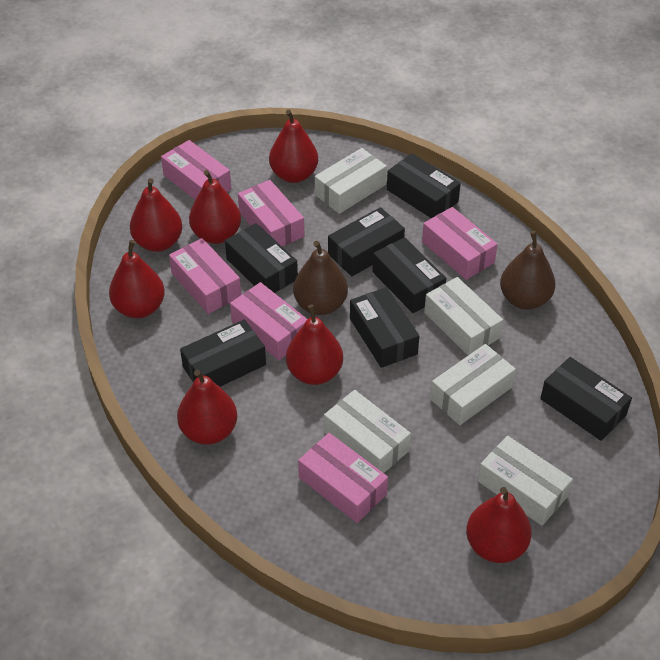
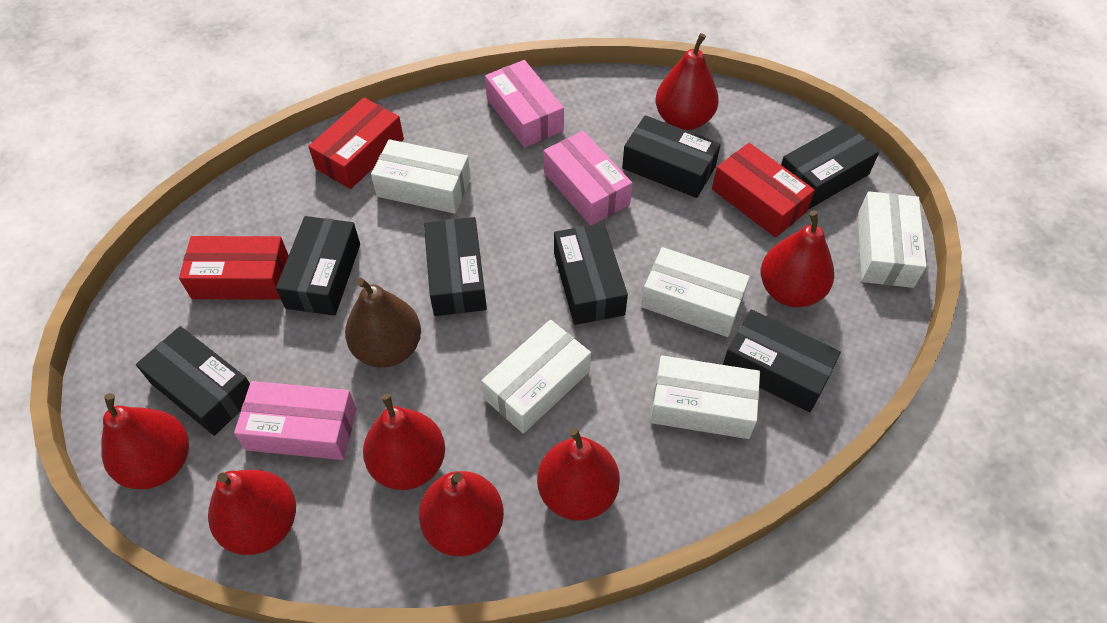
brown pear: 2 -> 1
pink box: 6 -> 3
red box: 0 -> 3

